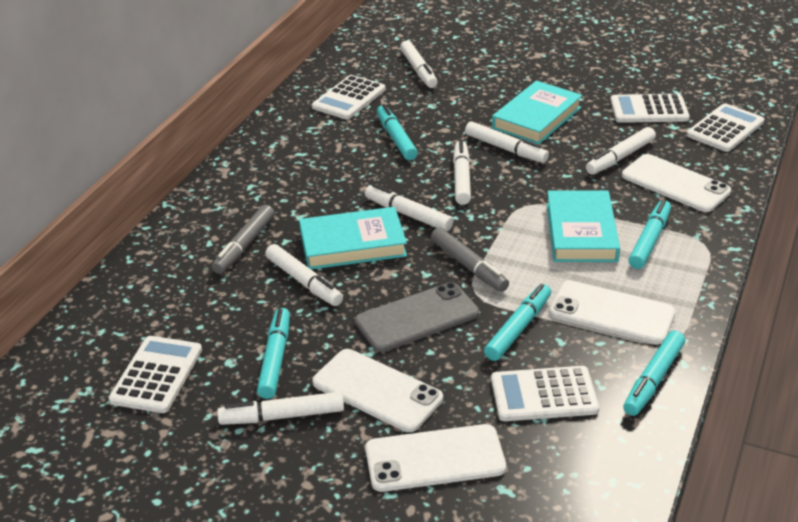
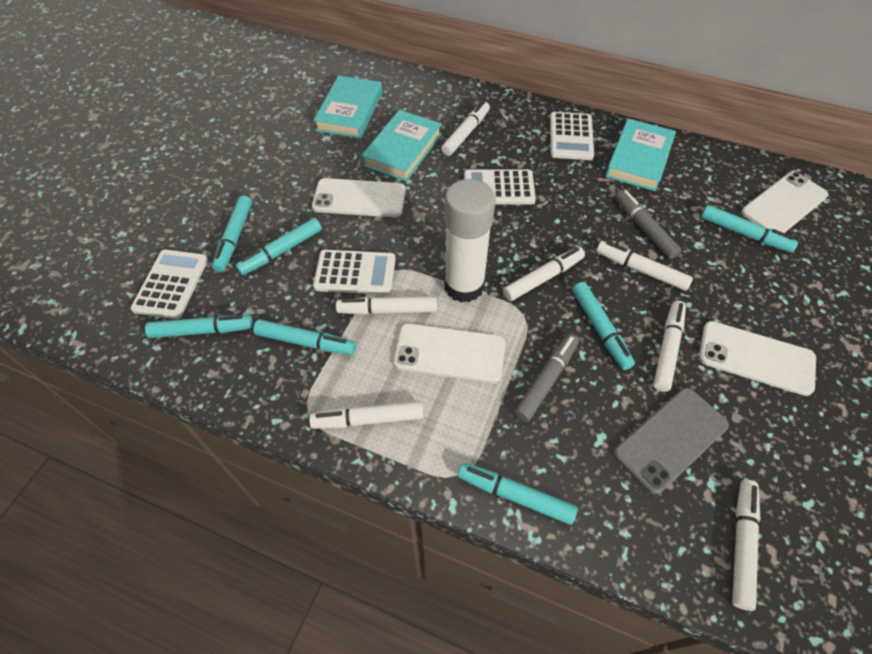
turquoise marker: 5 -> 7
white calculator: 5 -> 4
white glue stick: 0 -> 1

